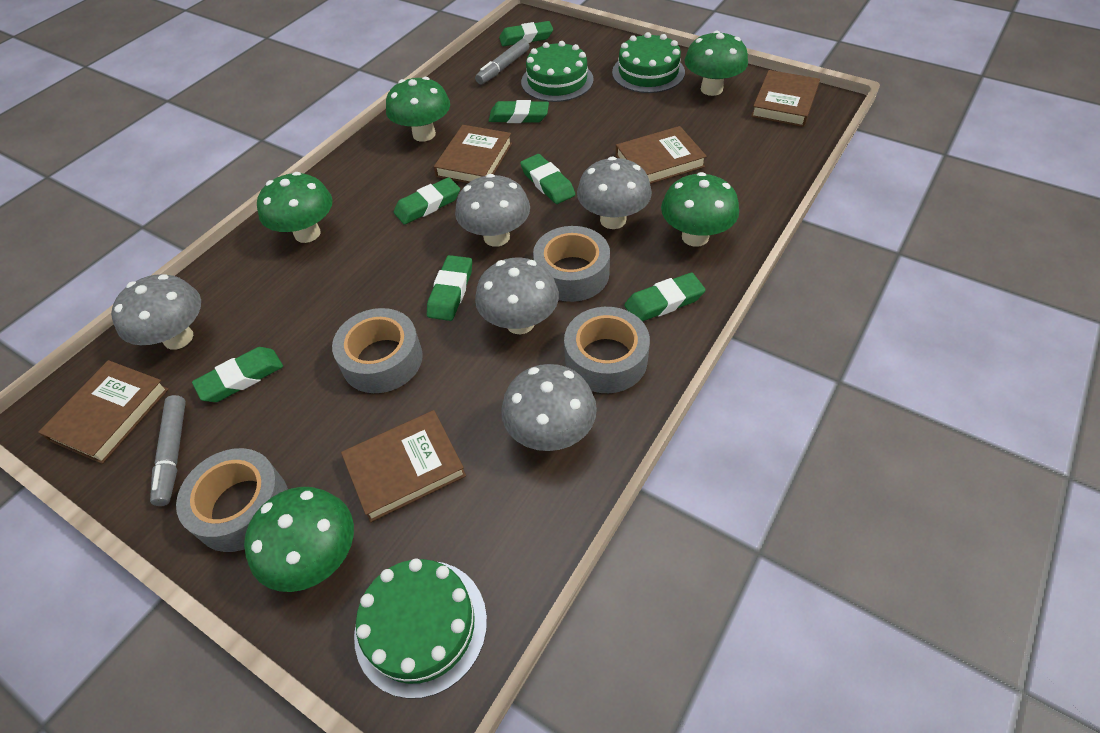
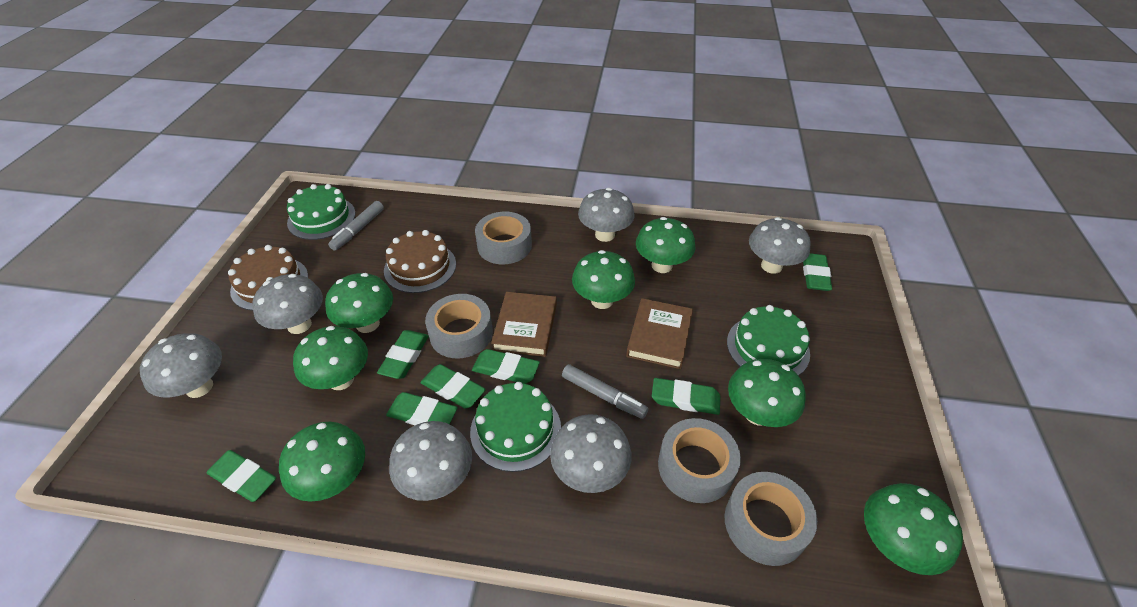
brown book: 5 -> 2
brown cake: 0 -> 2
green mushroom: 5 -> 7
grey mushroom: 5 -> 6

